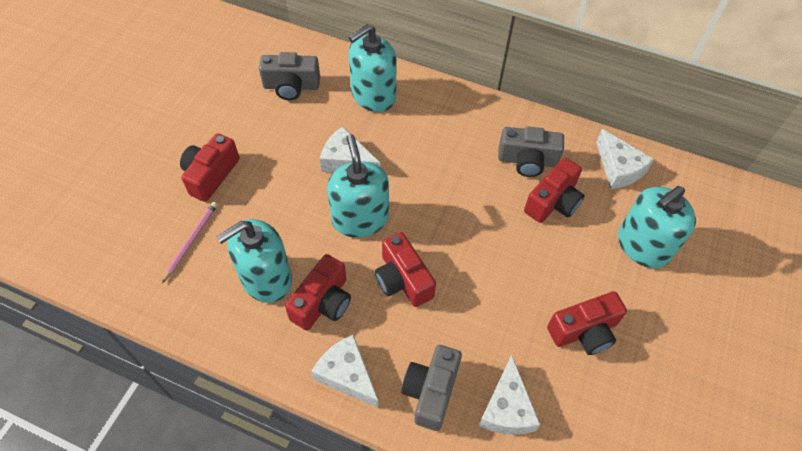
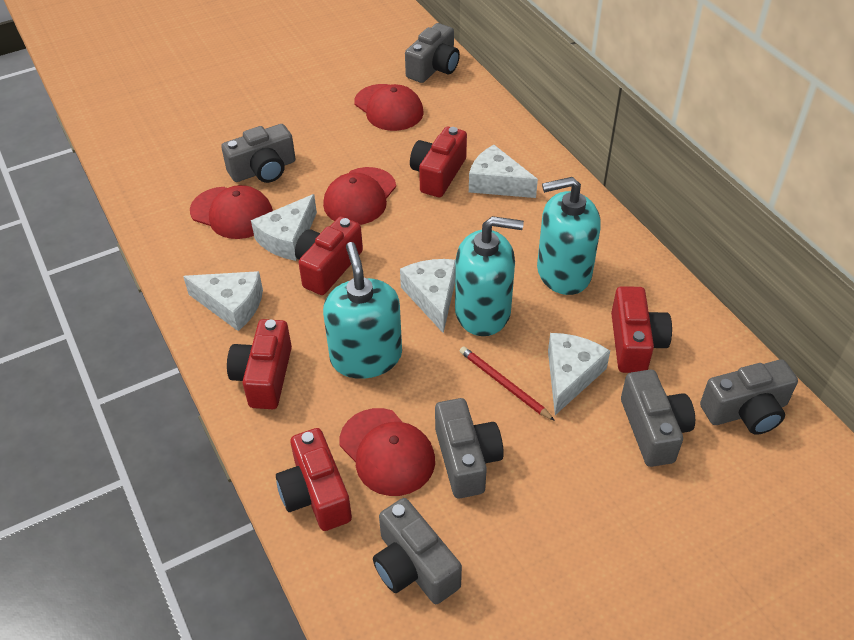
grey camera: 3 -> 6
pink pencil: 1 -> 0
red cap: 0 -> 4
red pencil: 0 -> 1
turquoise soap dispenser: 4 -> 3
white cheese: 4 -> 5

